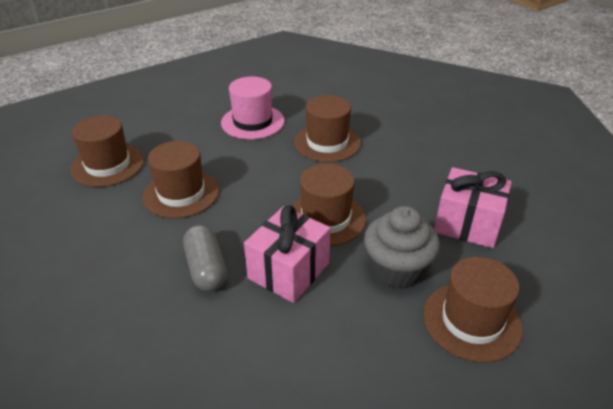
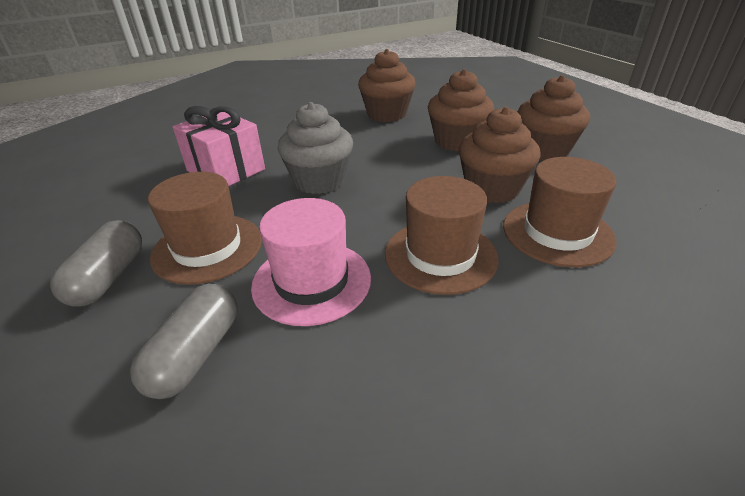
brown cupcake: 0 -> 4
brown hat: 5 -> 3
grey capsule: 1 -> 2
pink gift: 2 -> 1

